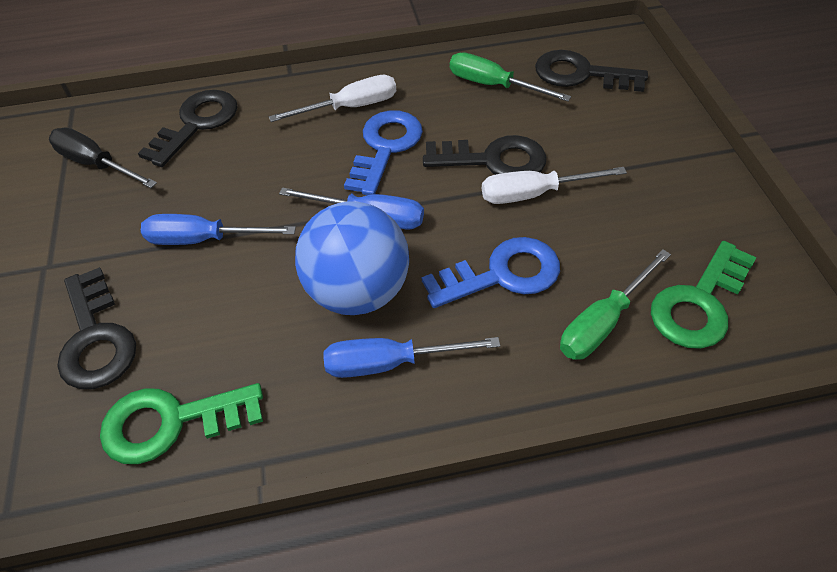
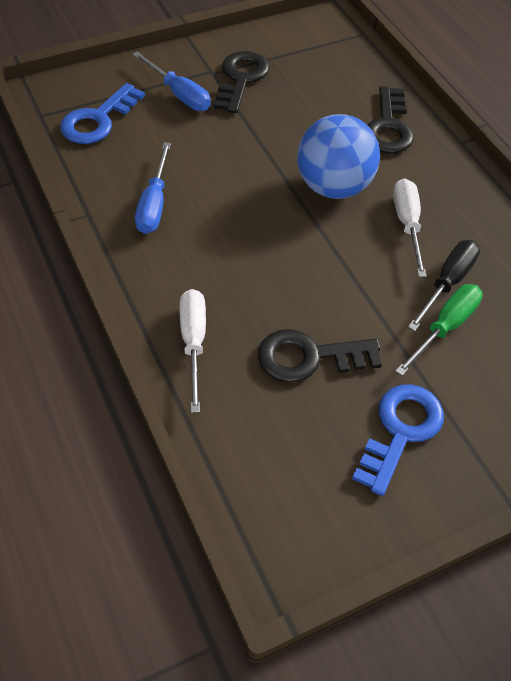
black key: 4 -> 3
blue screwdriver: 3 -> 2
green key: 2 -> 0
green screwdriver: 2 -> 1

